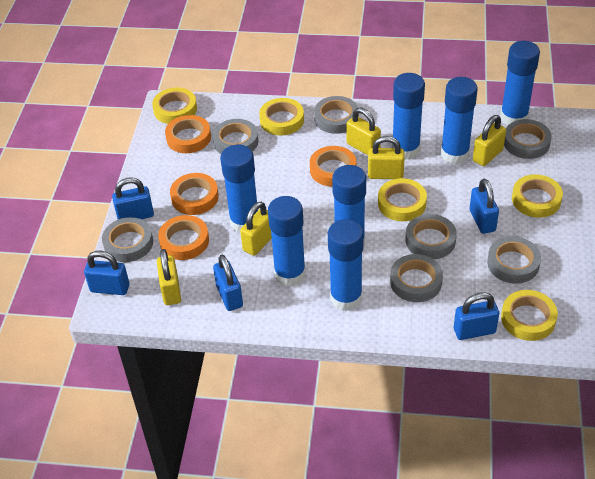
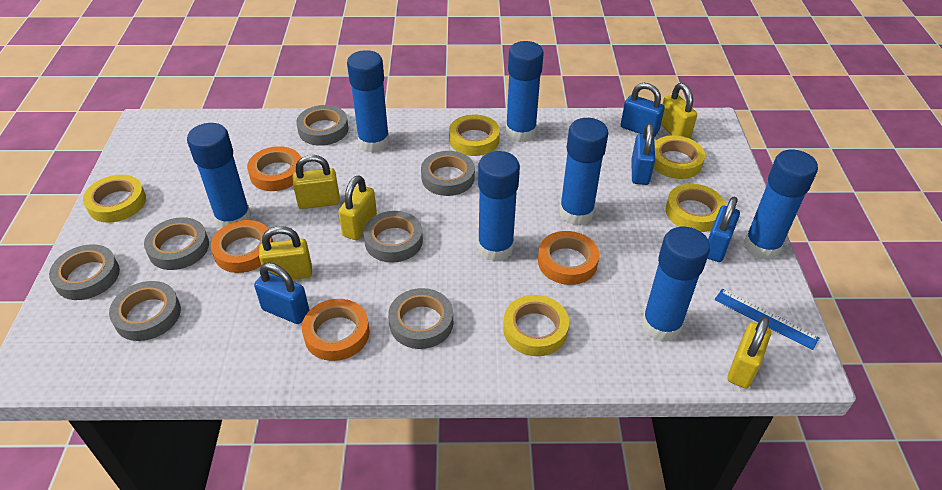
blue padlock: 5 -> 4
blue ruler: 0 -> 1

